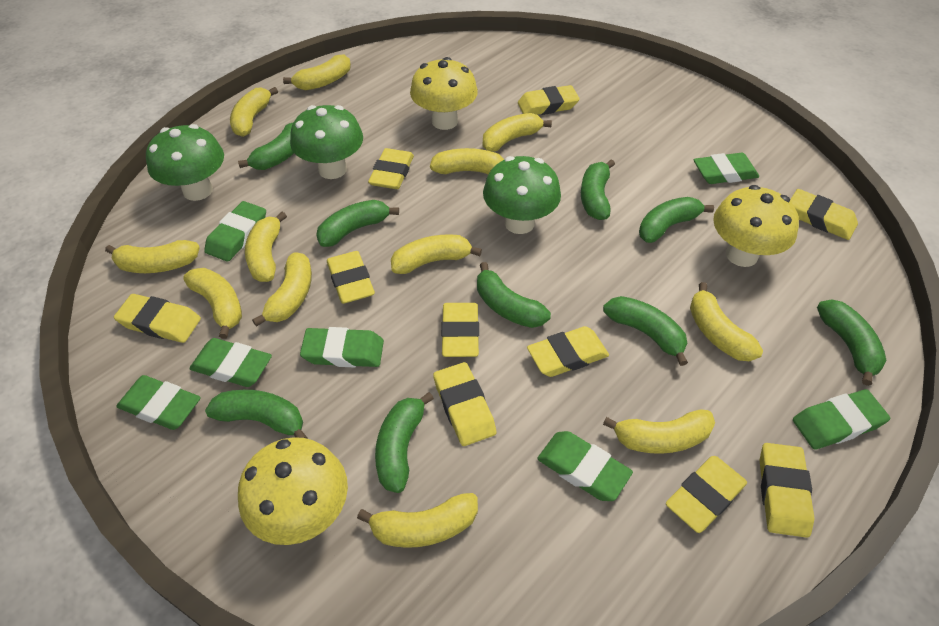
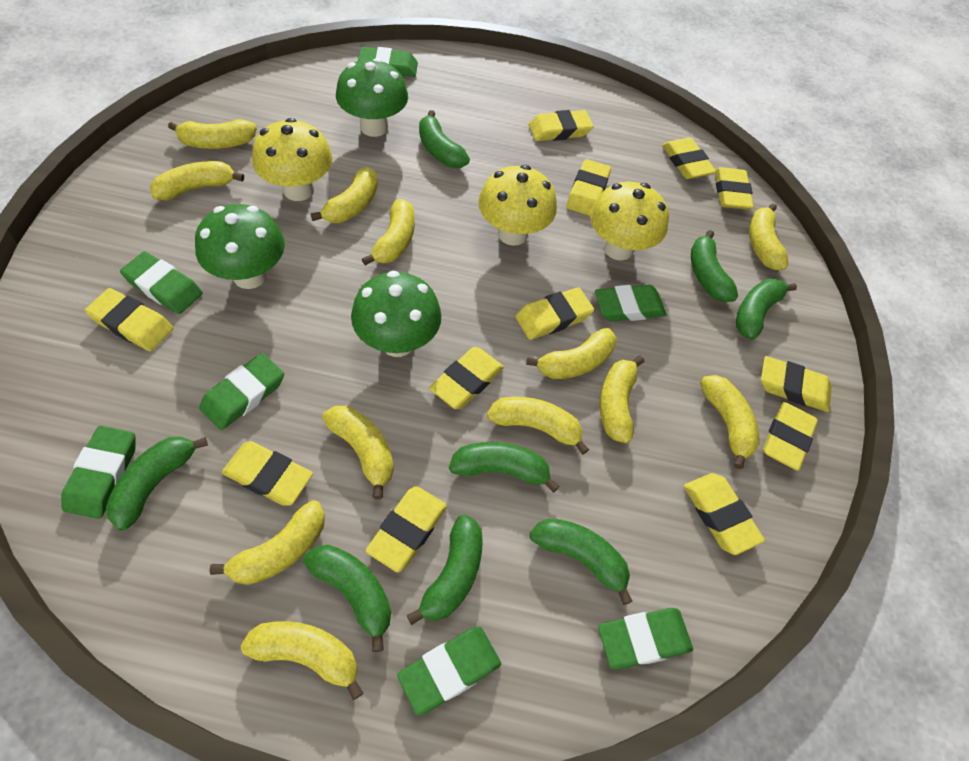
green banana: 9 -> 8
yellow eraser: 10 -> 12

